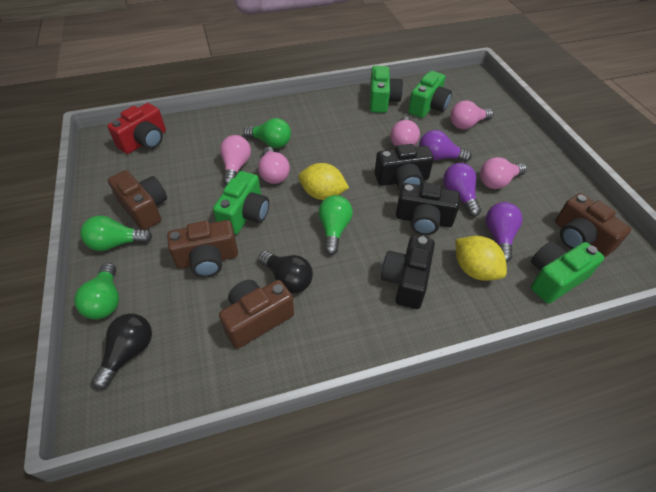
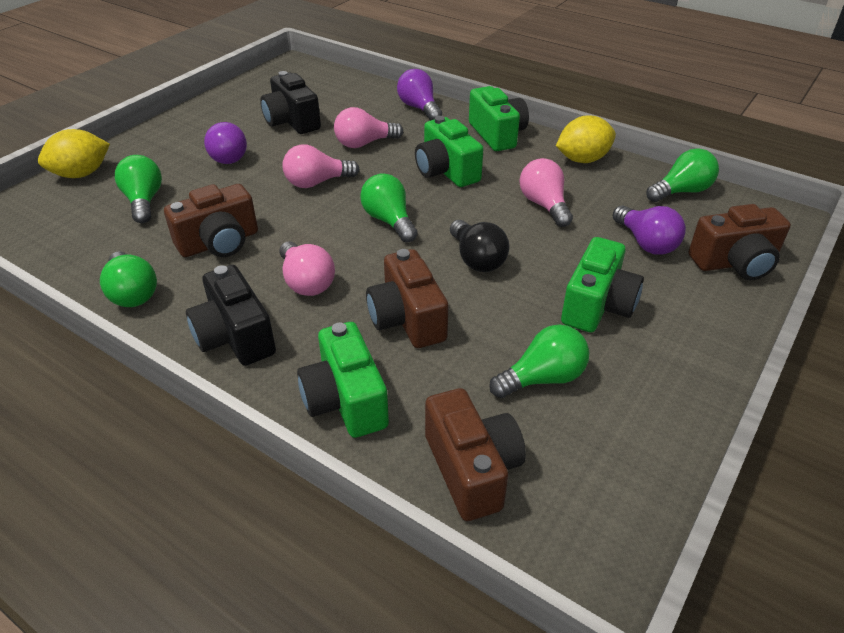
black camera: 3 -> 2
black light bulb: 2 -> 1
green light bulb: 4 -> 5
pink light bulb: 5 -> 4
red camera: 1 -> 0

